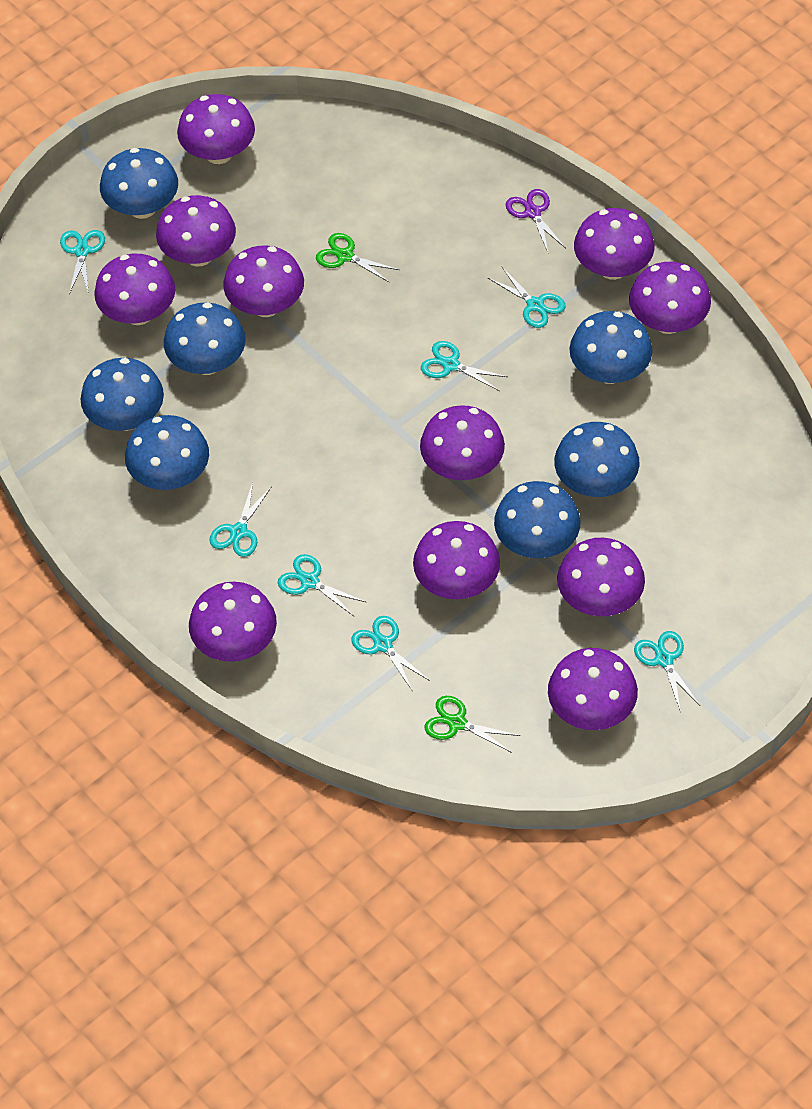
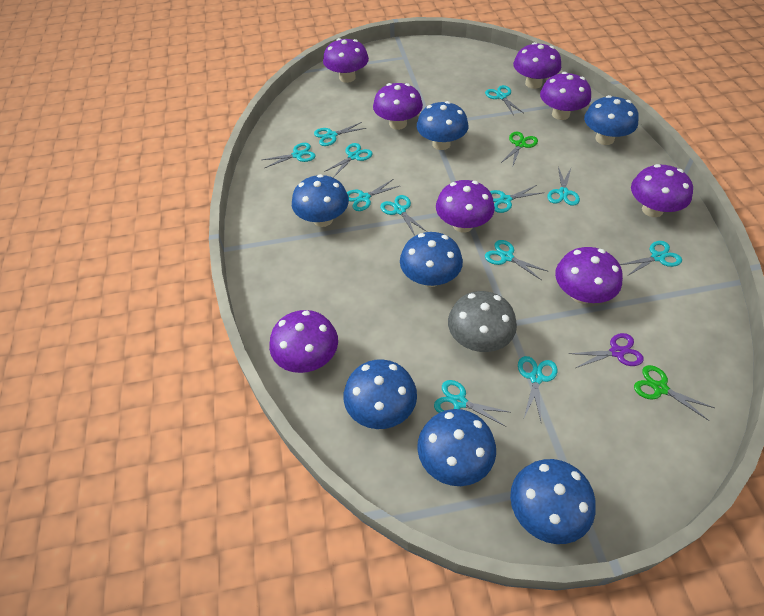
grey mushroom: 0 -> 1
purple mushroom: 11 -> 8
turquoise scissors: 7 -> 12

